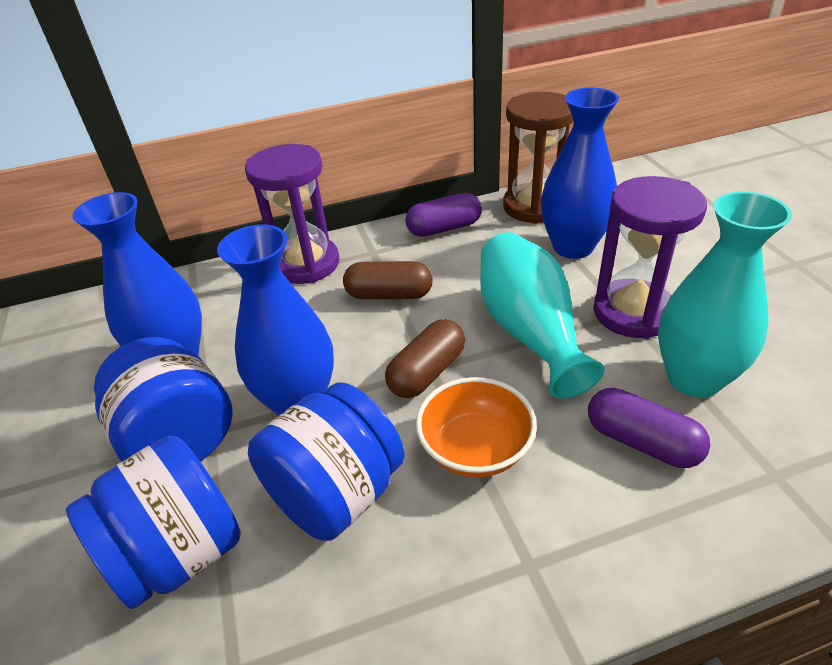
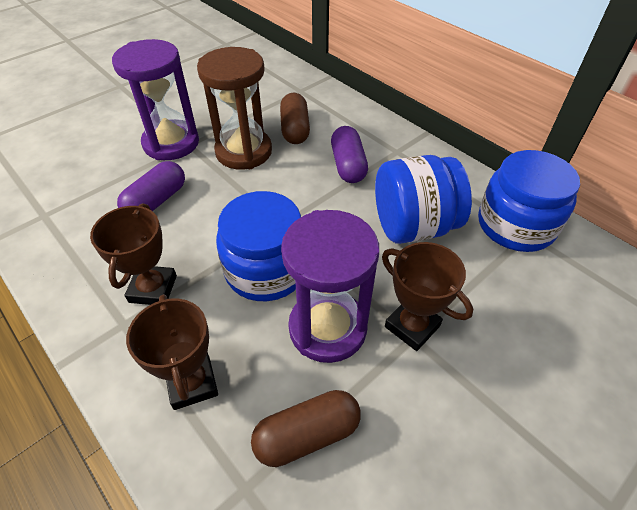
blue vase: 3 -> 0
brown trophy: 0 -> 3
orange bowl: 1 -> 0
turquoise vase: 2 -> 0

